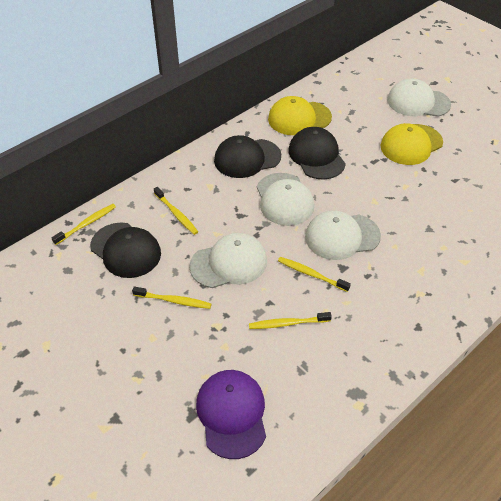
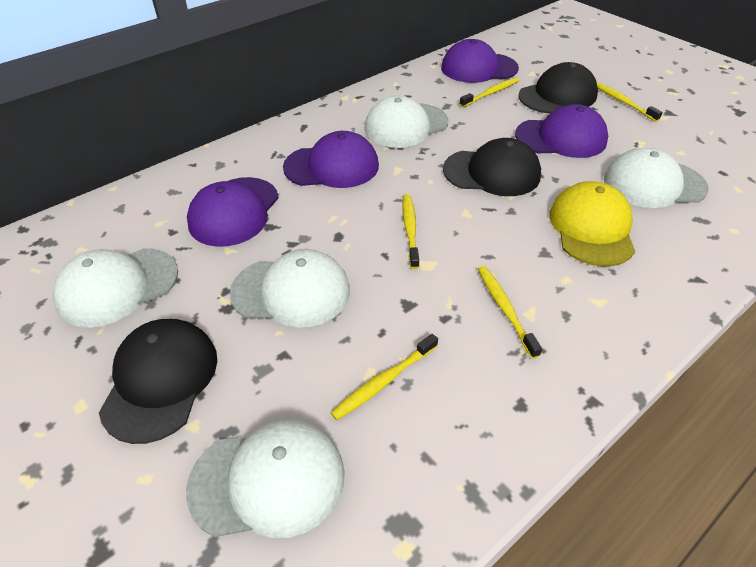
purple cap: 1 -> 4
white cap: 4 -> 5
yellow cap: 2 -> 1

